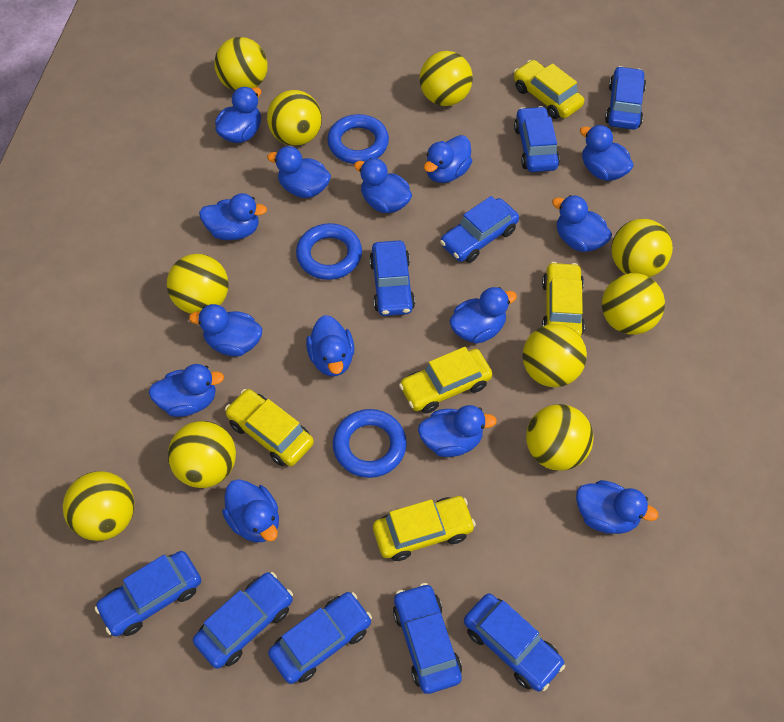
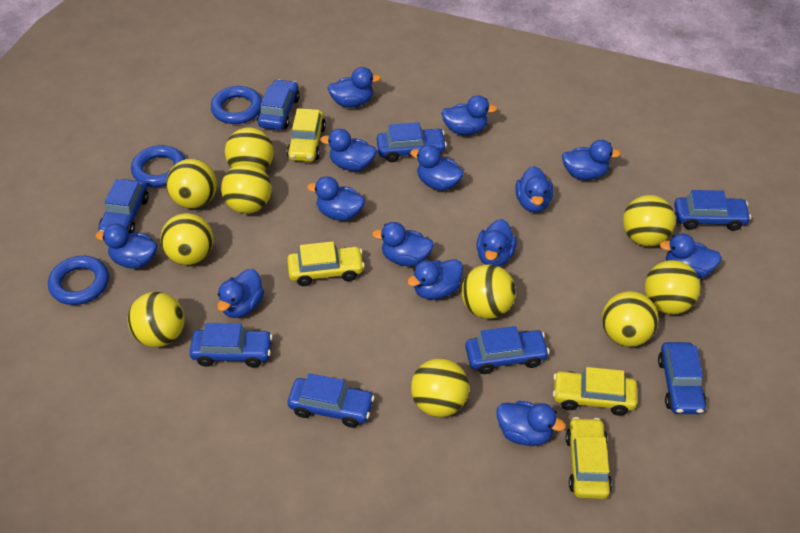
blue car: 9 -> 8
yellow car: 5 -> 4

